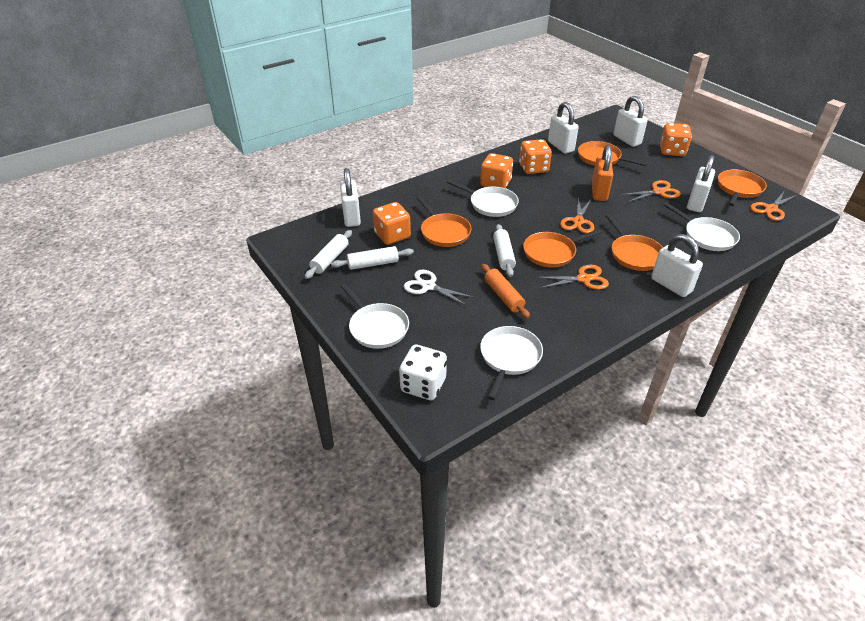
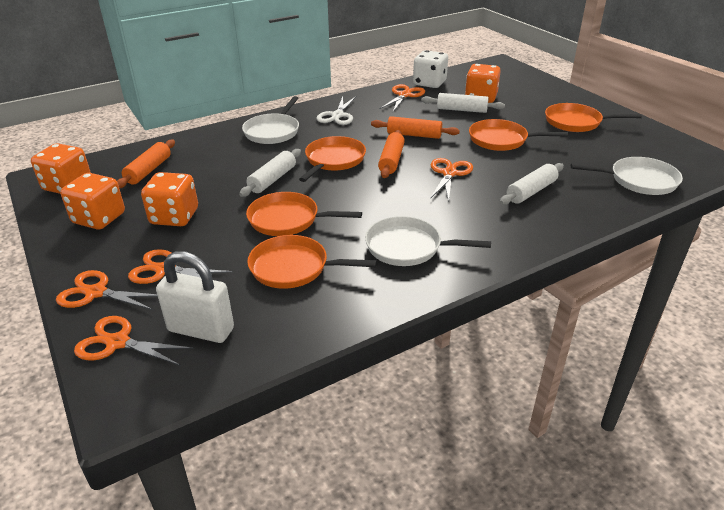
orange padlock: 1 -> 0
orange rolling pin: 1 -> 3
orange scissors: 4 -> 5
white padlock: 5 -> 1
white pan: 4 -> 3

